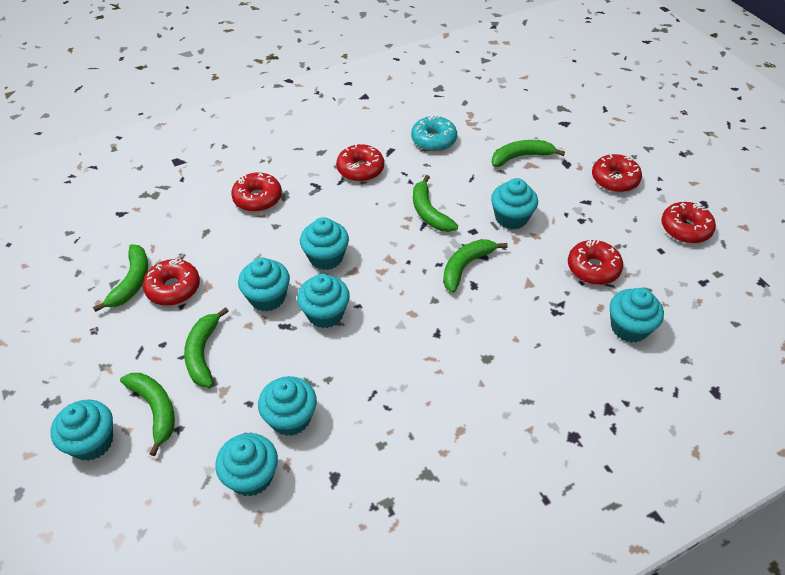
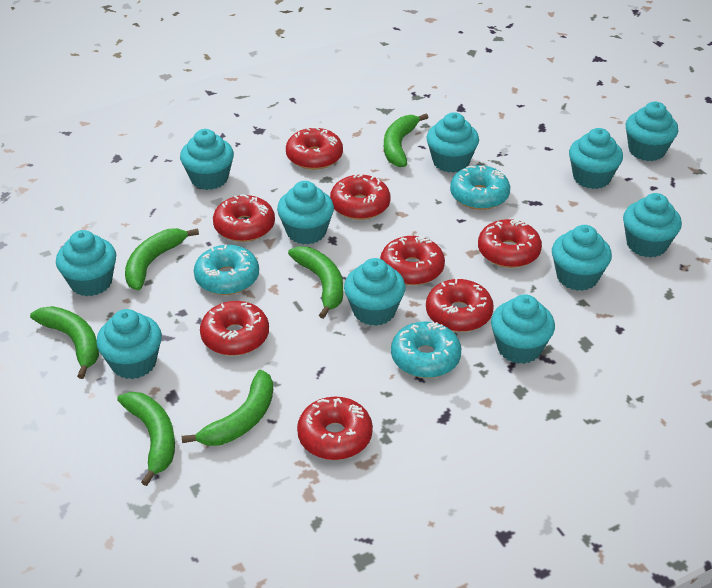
red donut: 6 -> 8
turquoise cupcake: 8 -> 11
turquoise donut: 1 -> 3

